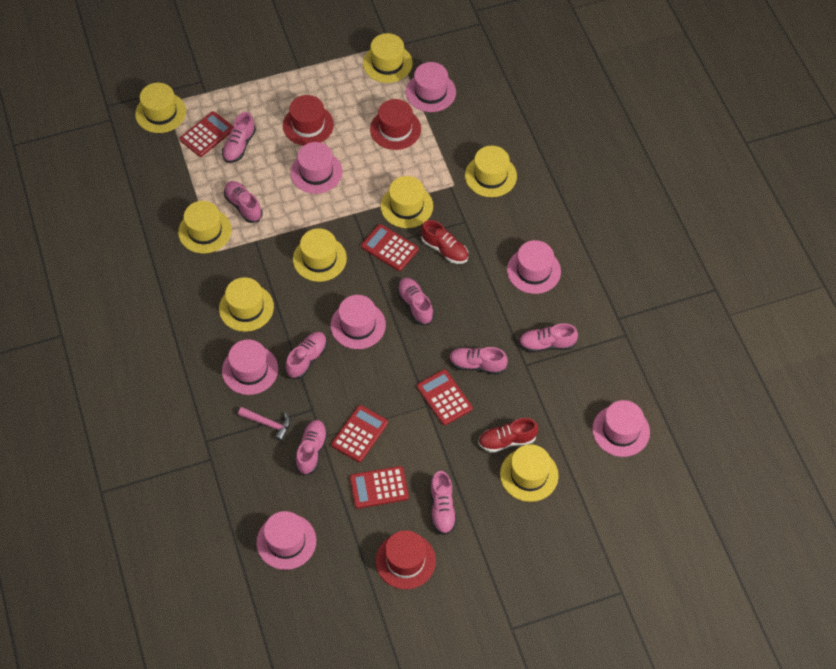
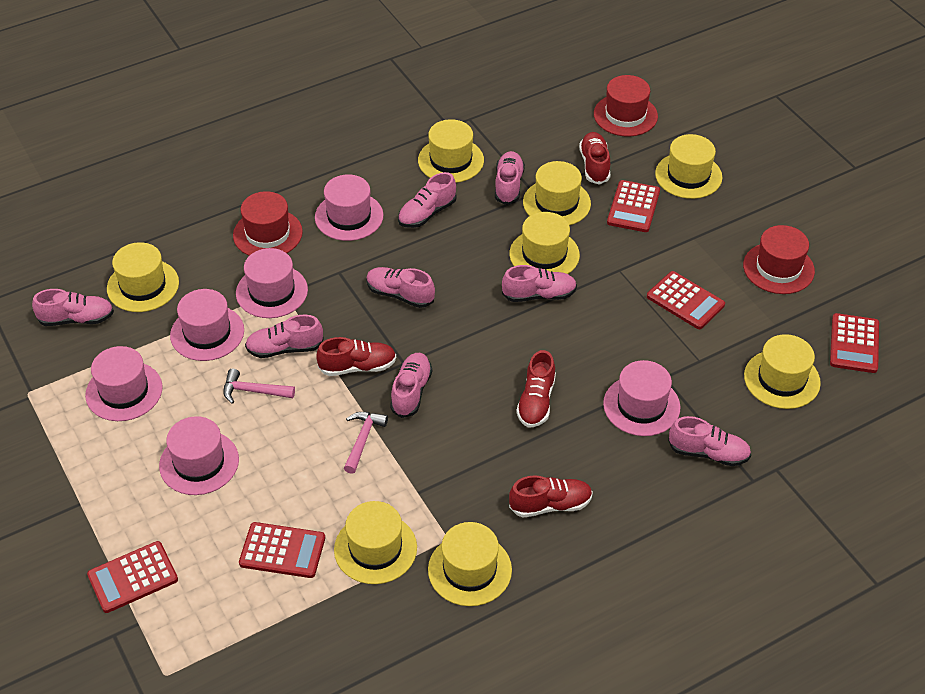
pink hammer: 1 -> 2
pink hat: 7 -> 6
red shoe: 2 -> 4

